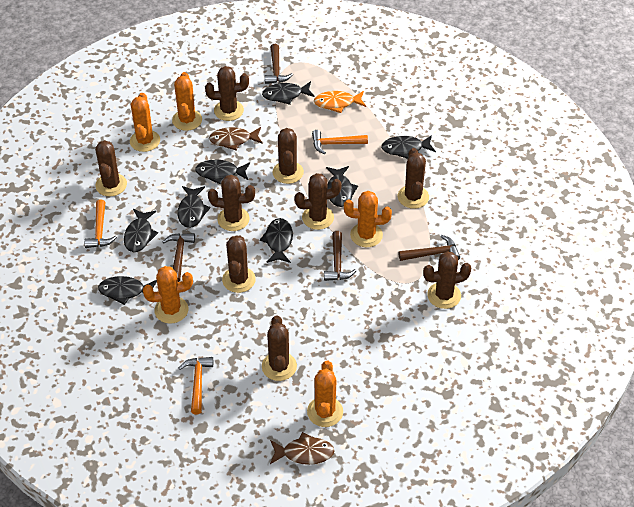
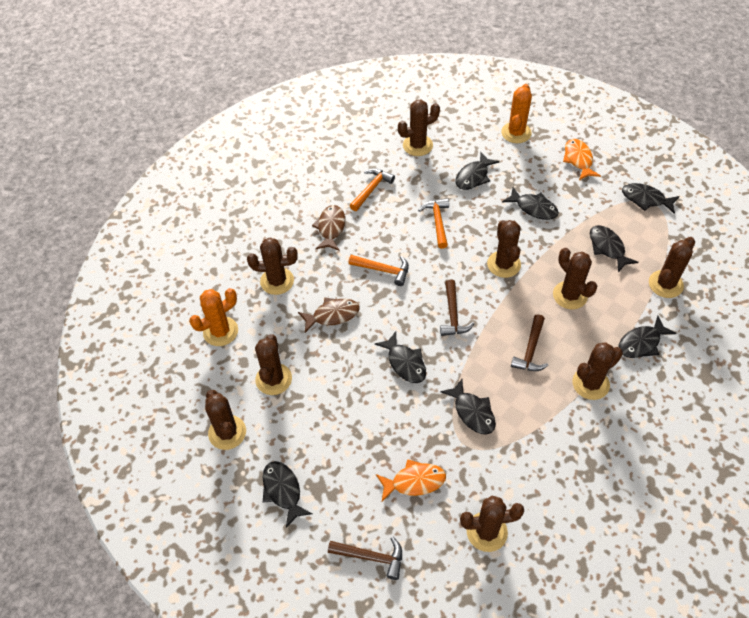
brown hammer: 4 -> 3
orange cactus: 5 -> 2
orange fish: 1 -> 2

